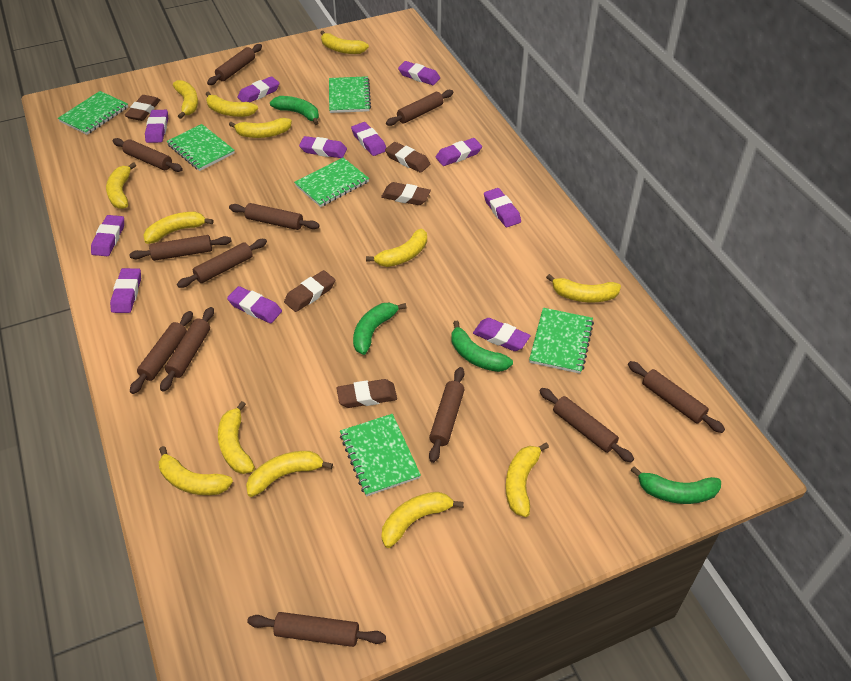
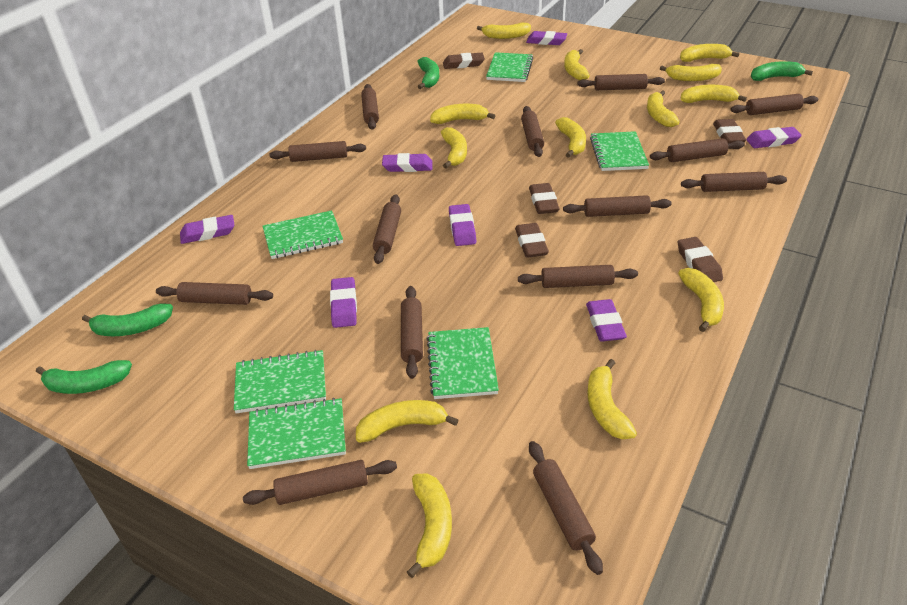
brown rolling pin: 12 -> 14
purple eraser: 11 -> 7

